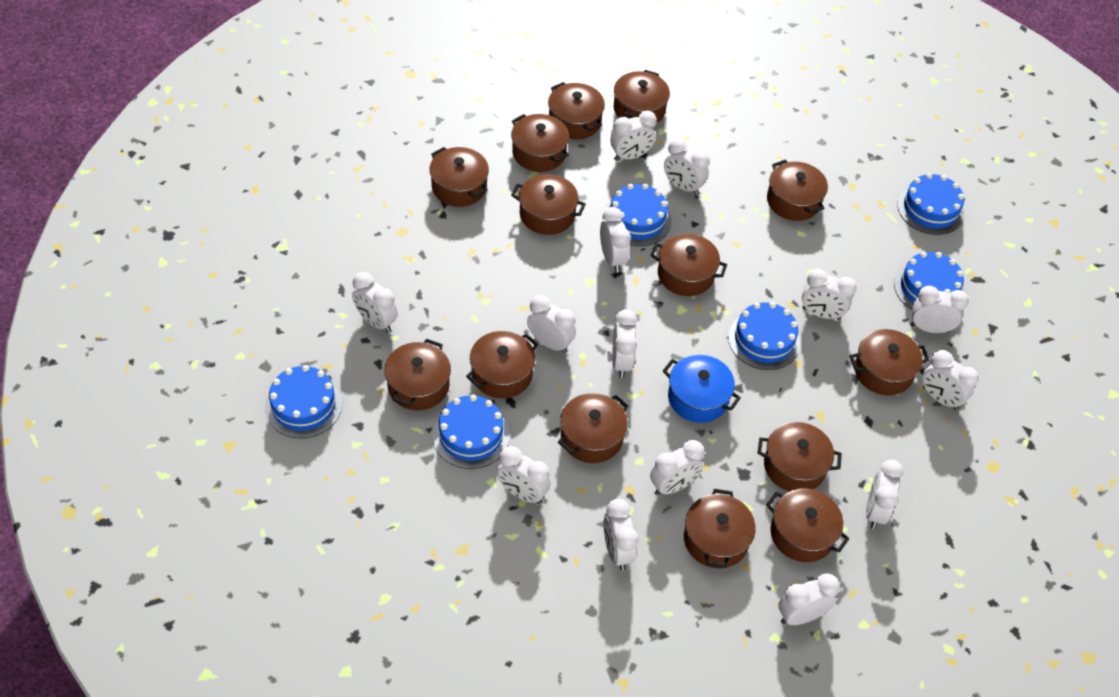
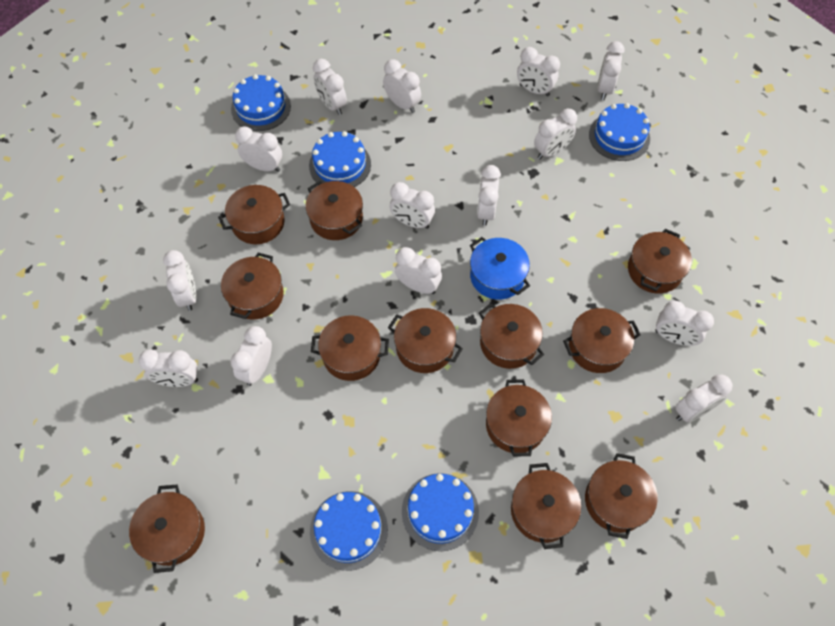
blue cake: 6 -> 5
brown pot: 14 -> 12

